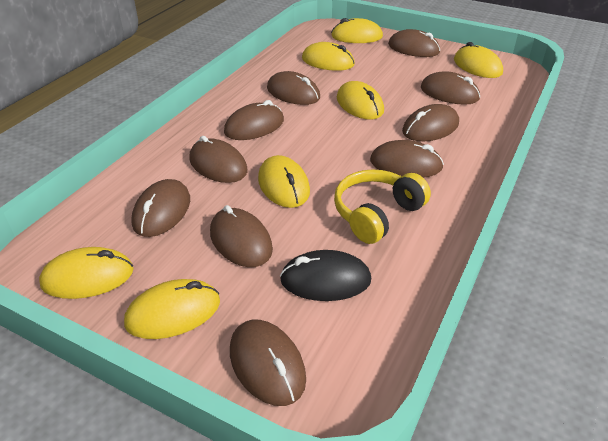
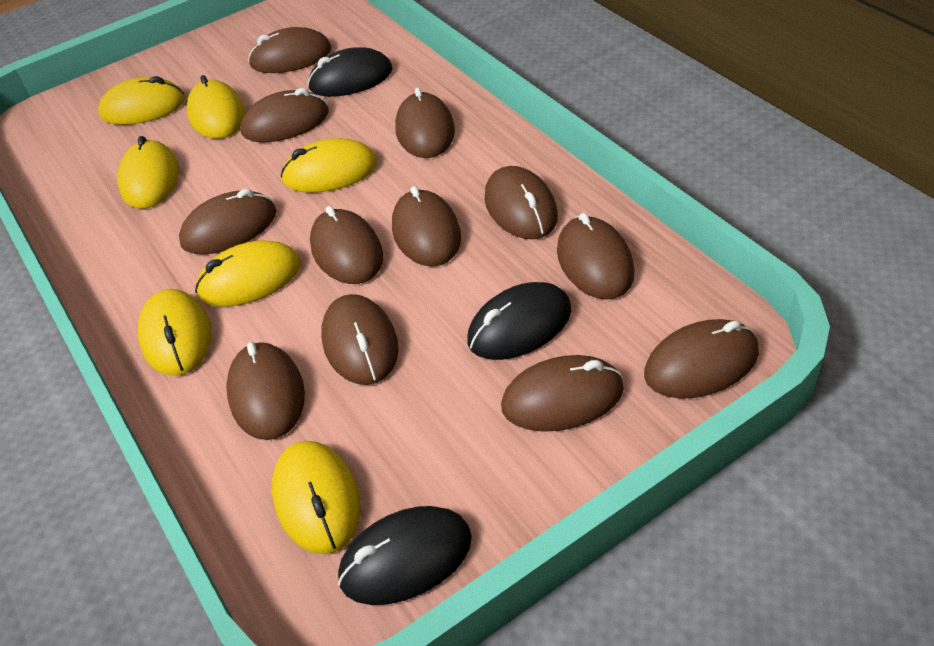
black mouse: 1 -> 3
brown mouse: 10 -> 12
yellow headphones: 1 -> 0

